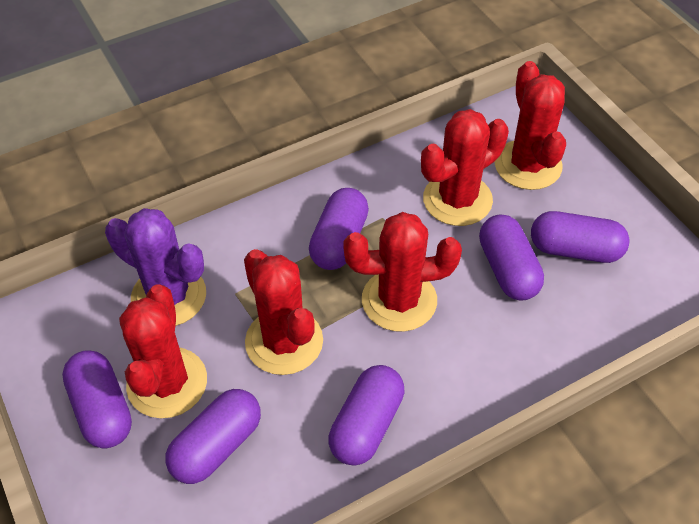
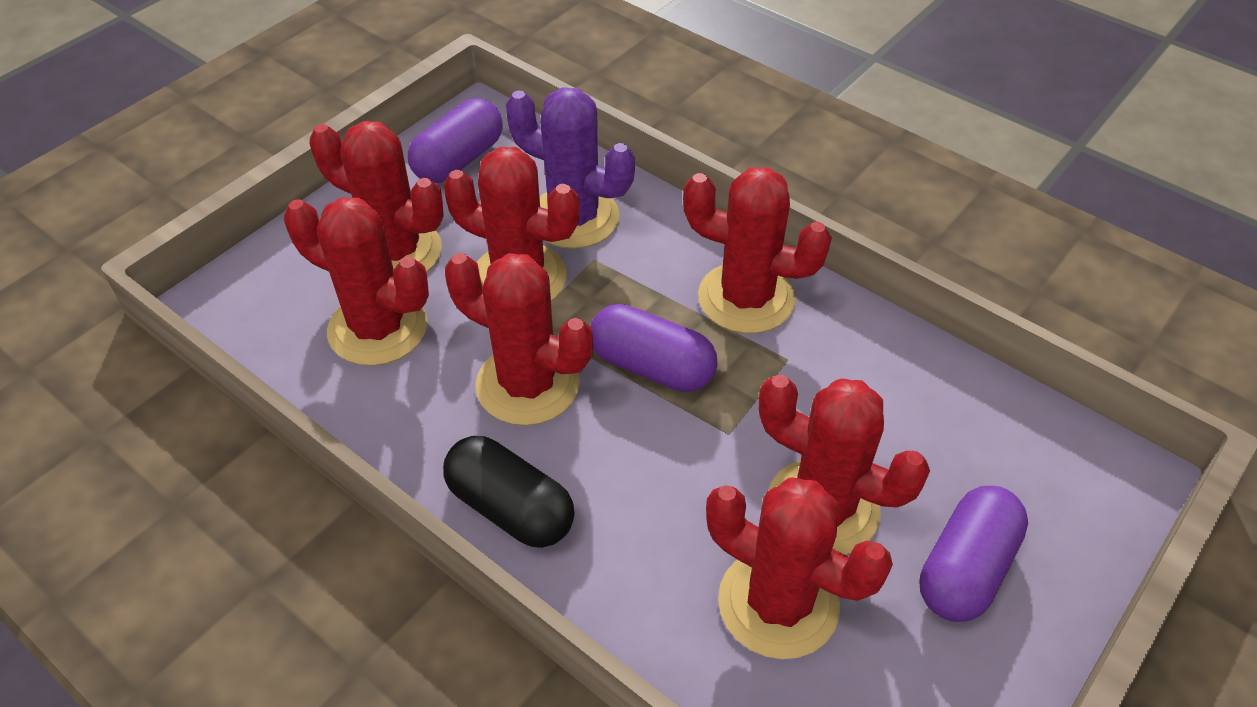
black capsule: 0 -> 1
purple capsule: 6 -> 3
red cactus: 5 -> 7

